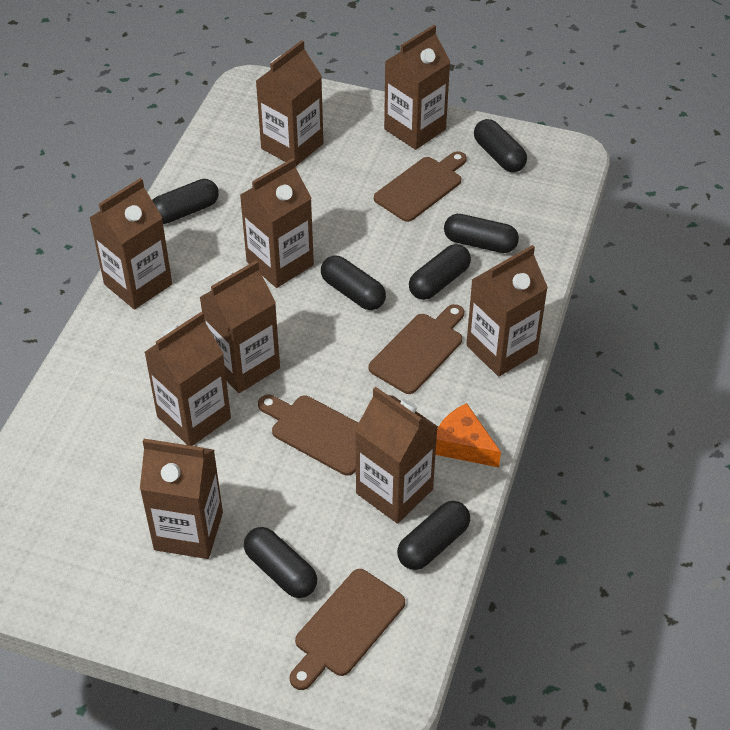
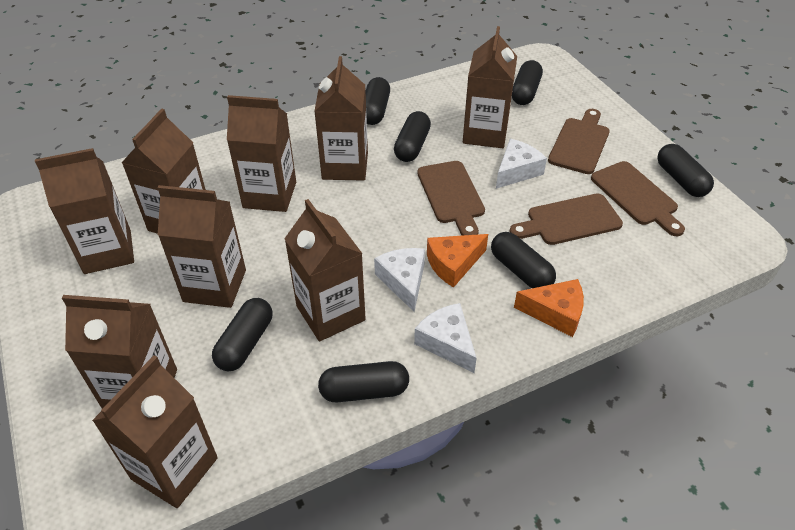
orange cheese: 1 -> 2
white cheese: 0 -> 3

